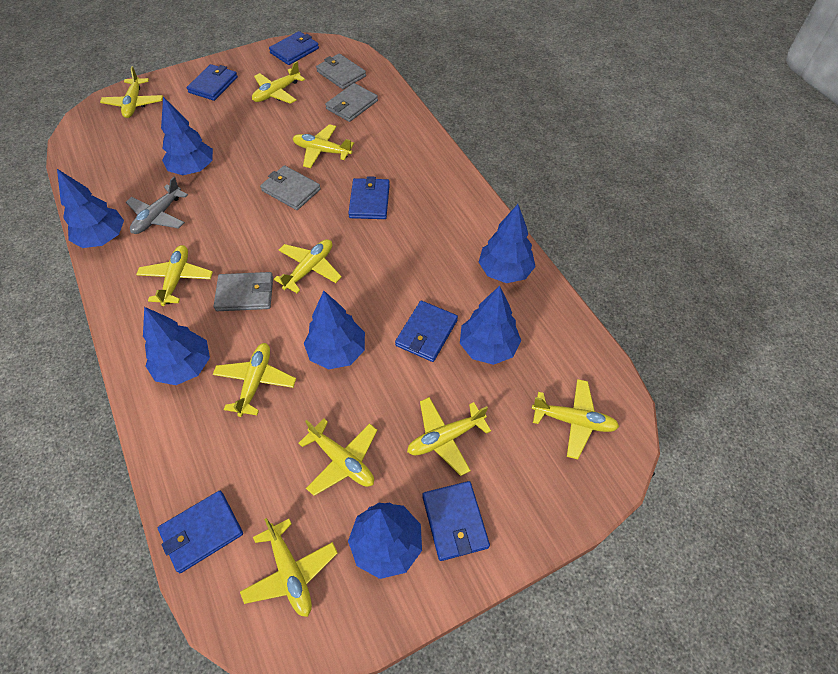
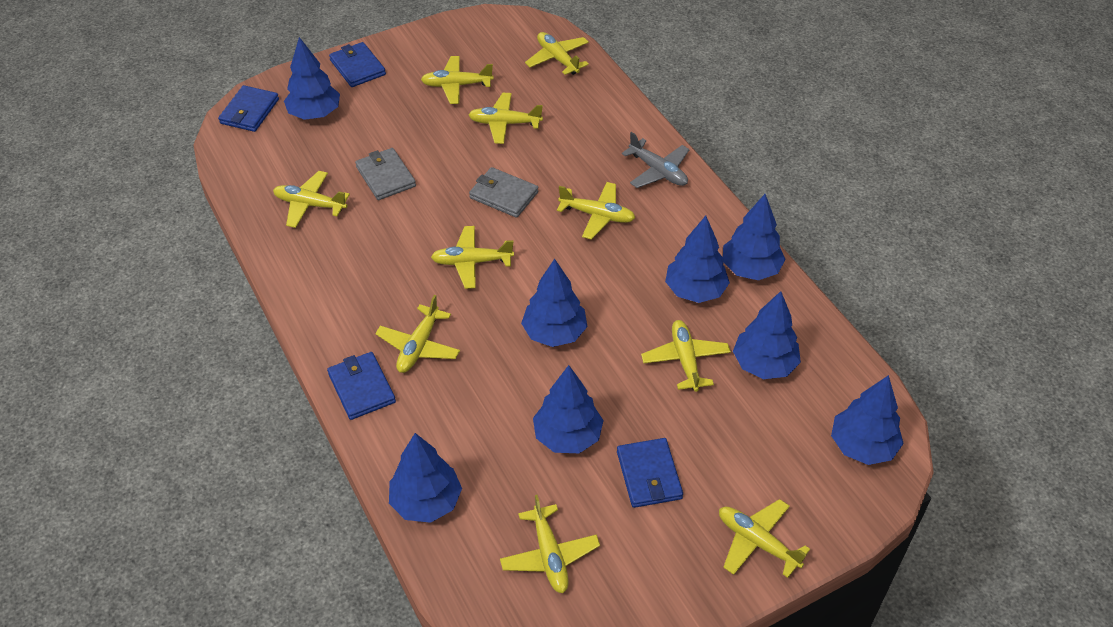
blue tree: 7 -> 8
blue wallet: 6 -> 4
grey wallet: 4 -> 2

